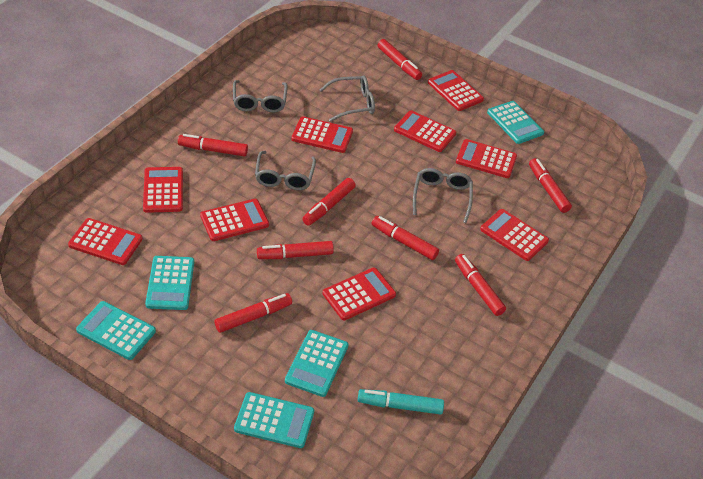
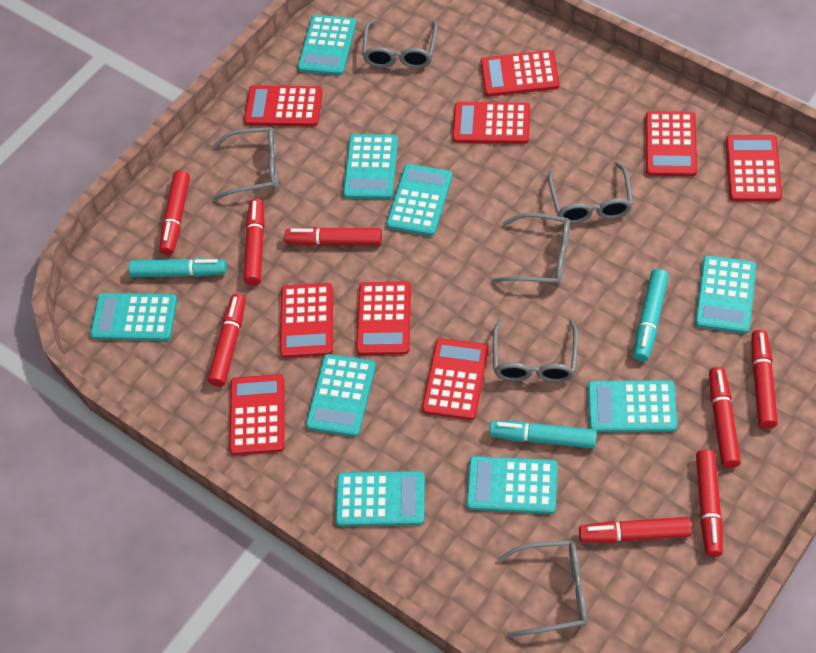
grey glasses: 4 -> 6
turquoise calculator: 5 -> 9
turquoise marker: 1 -> 3

